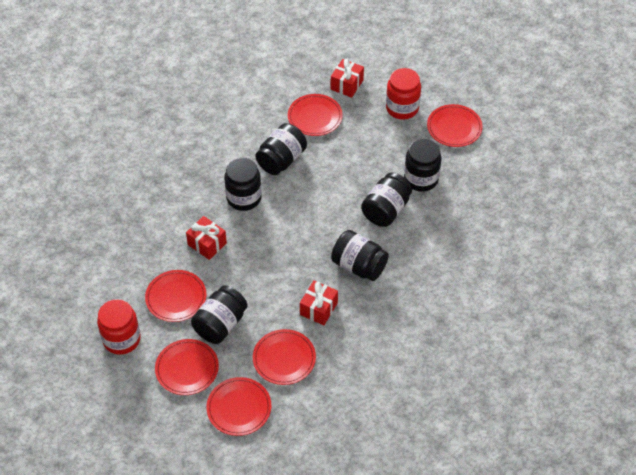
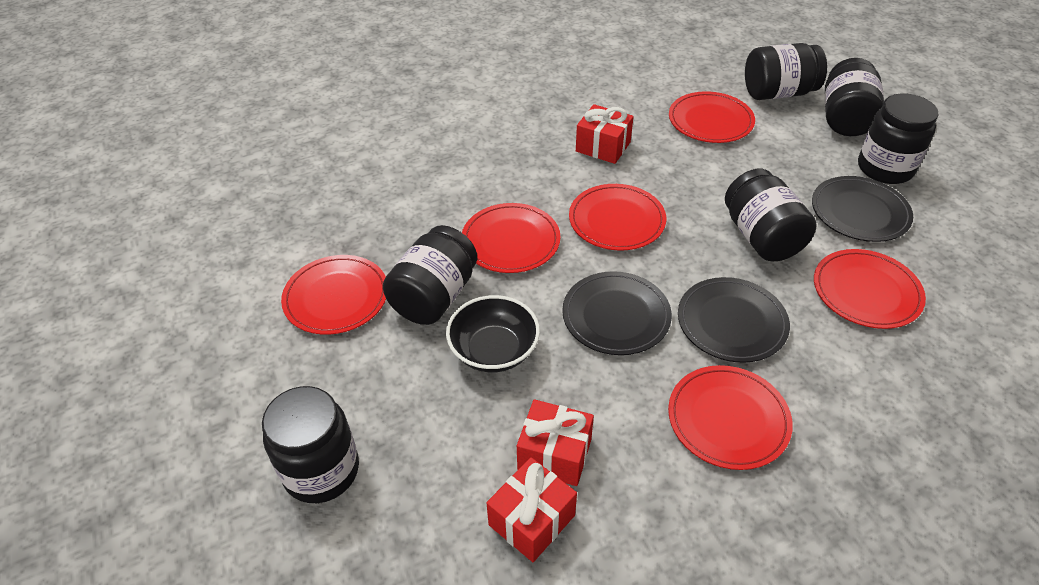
black bowl: 0 -> 1
black plate: 0 -> 3
red jar: 2 -> 0

